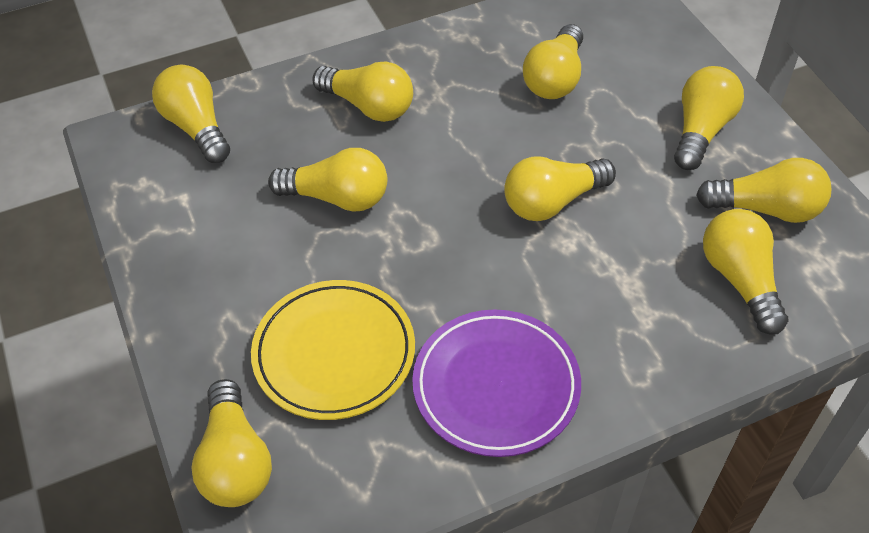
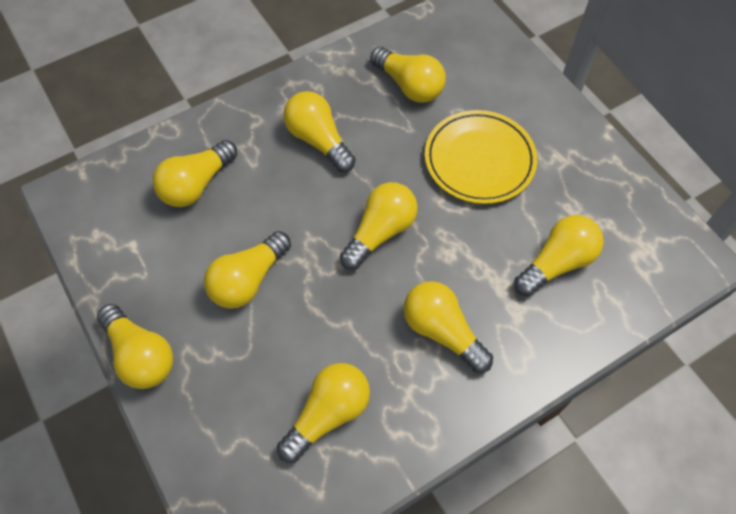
purple plate: 1 -> 0

